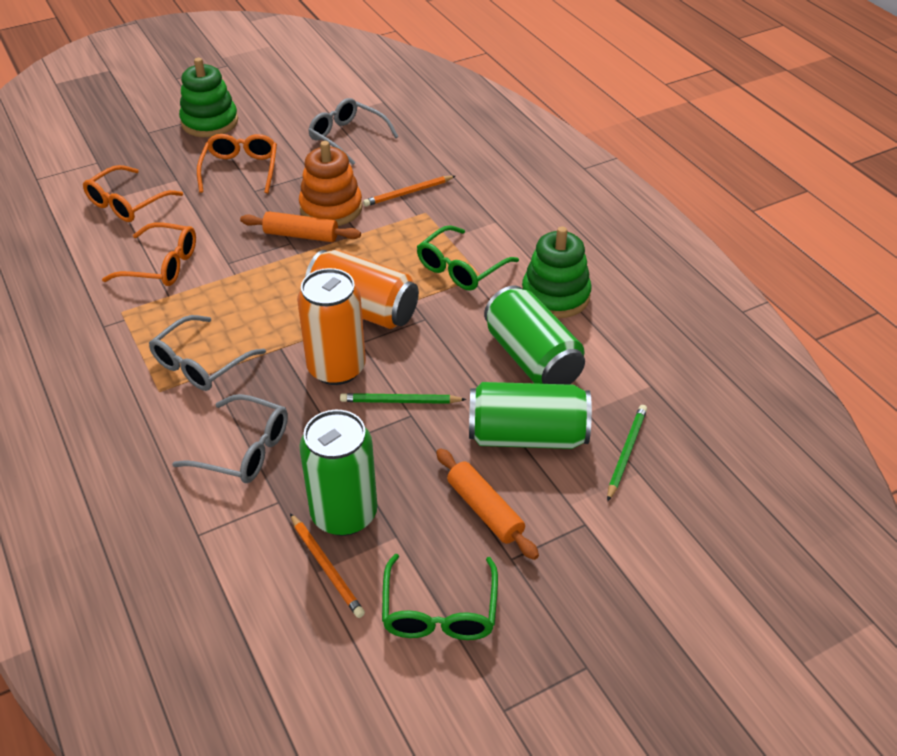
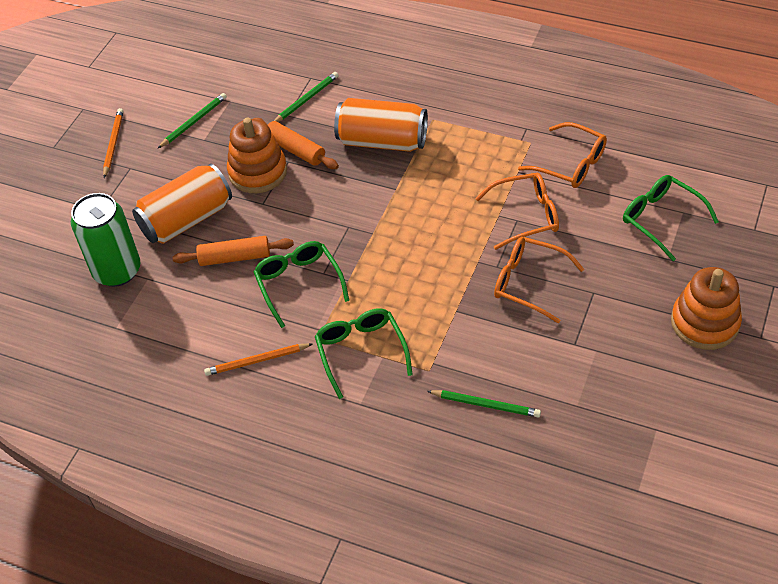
green can: 3 -> 1
green glasses: 2 -> 3
green pencil: 2 -> 3
green stacking toy: 2 -> 0
grey glasses: 3 -> 0
orange stacking toy: 1 -> 2

